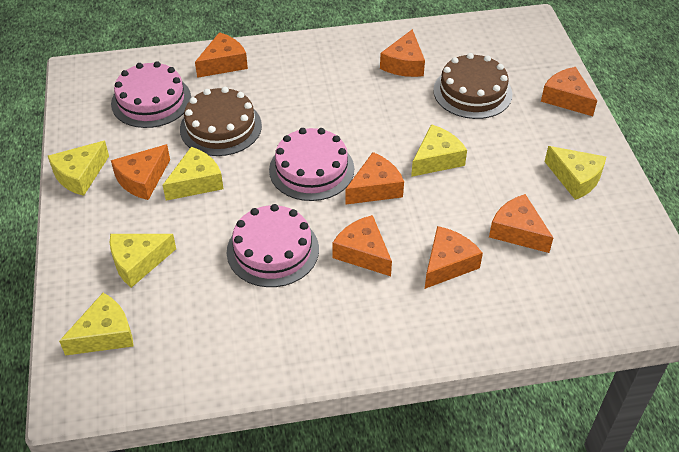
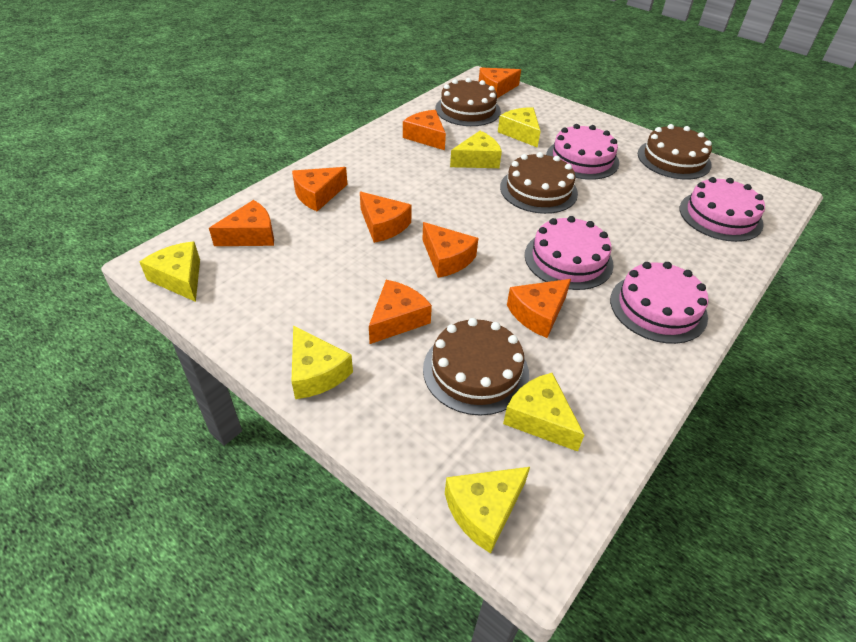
brown cake: 2 -> 4
pink cake: 3 -> 4

